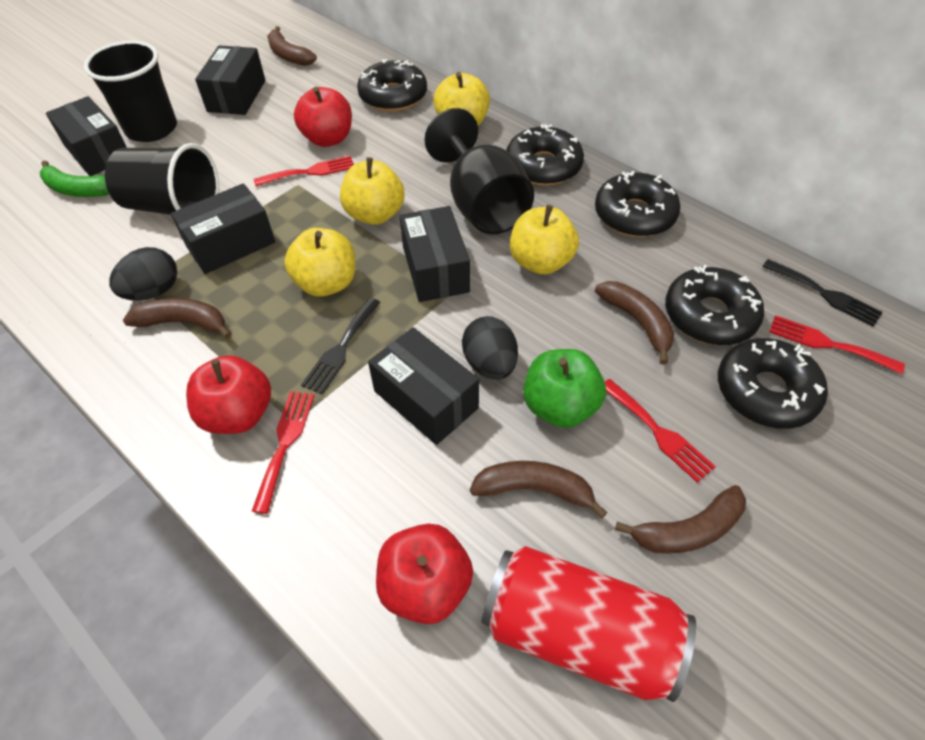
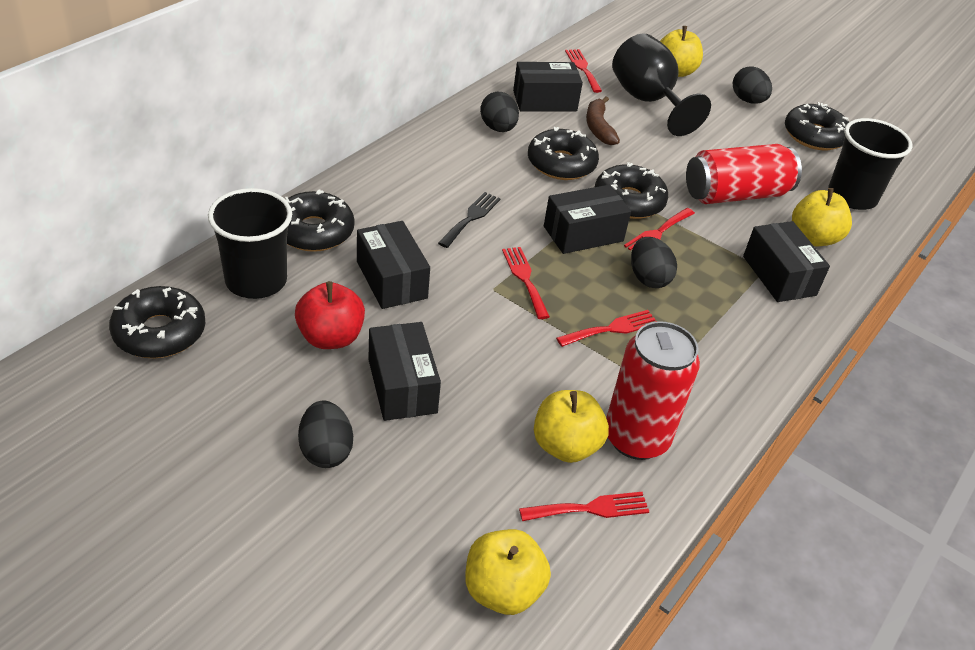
black egg: 2 -> 4
black fork: 2 -> 1
brown banana: 5 -> 1
green apple: 1 -> 0
green banana: 1 -> 0
red apple: 3 -> 1
red can: 1 -> 2
red fork: 4 -> 5

